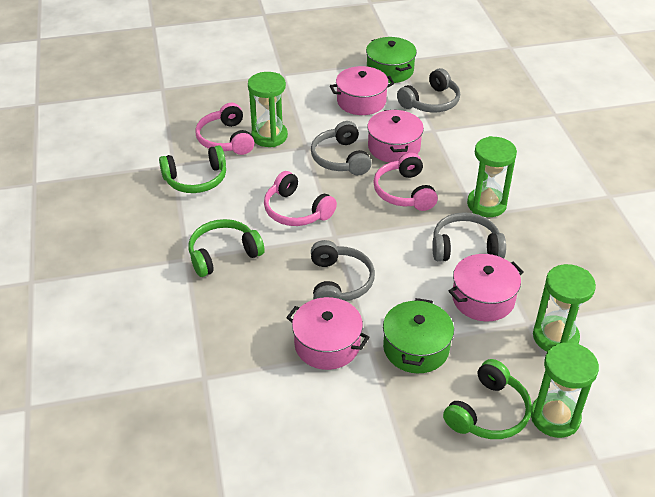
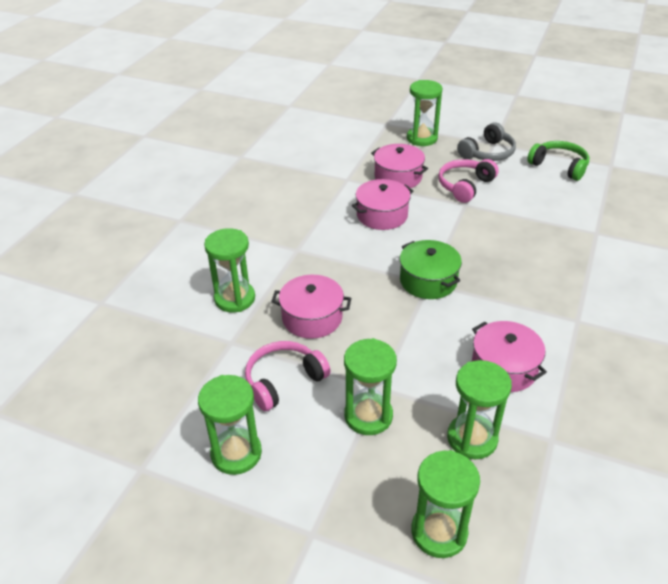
green headphones: 3 -> 1
green hourglass: 4 -> 6
green pot: 2 -> 1
grey headphones: 4 -> 1
pink headphones: 3 -> 2

